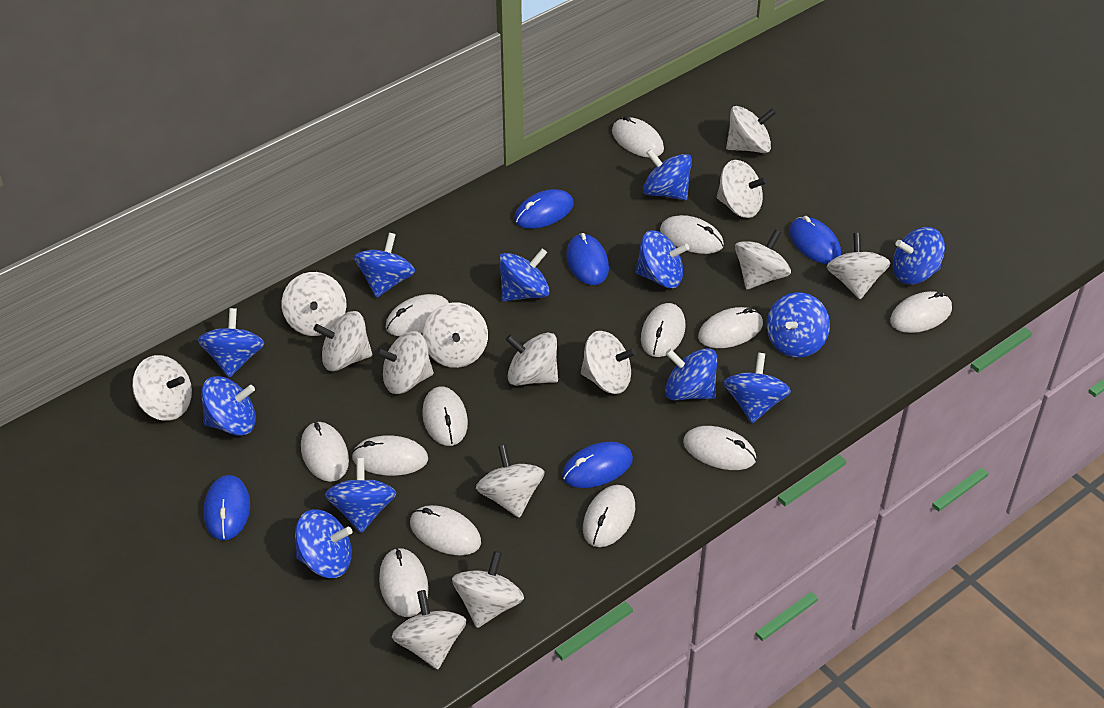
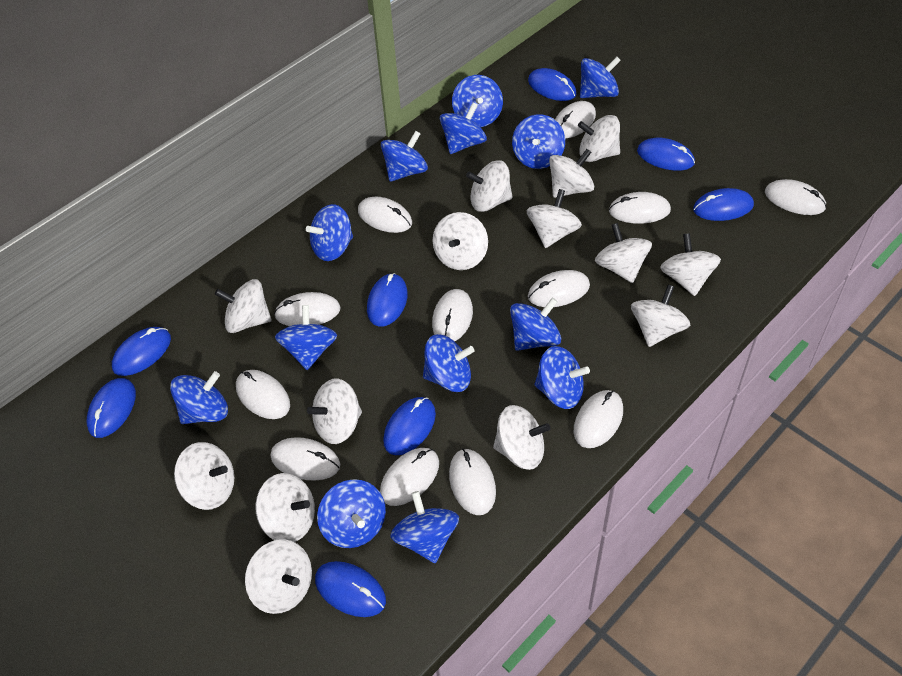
blue mouse: 5 -> 8
blue spinning top: 12 -> 13
white mouse: 13 -> 12

